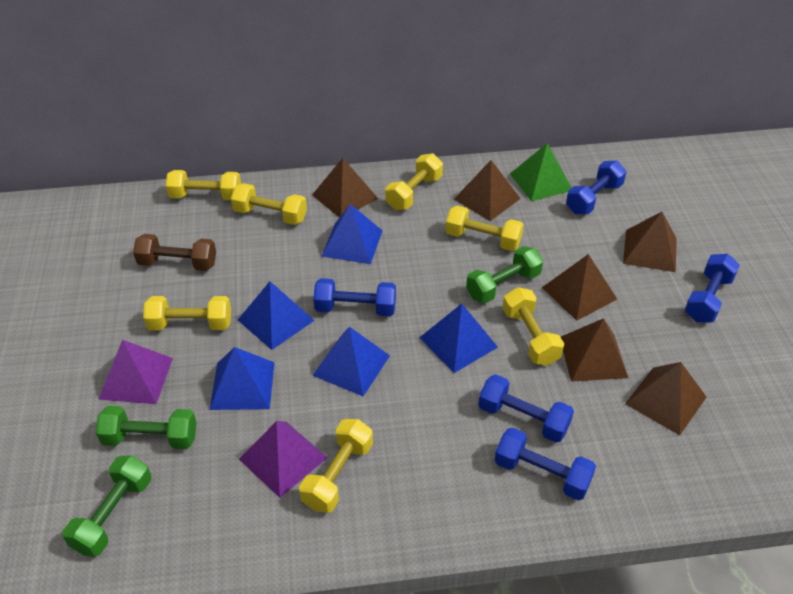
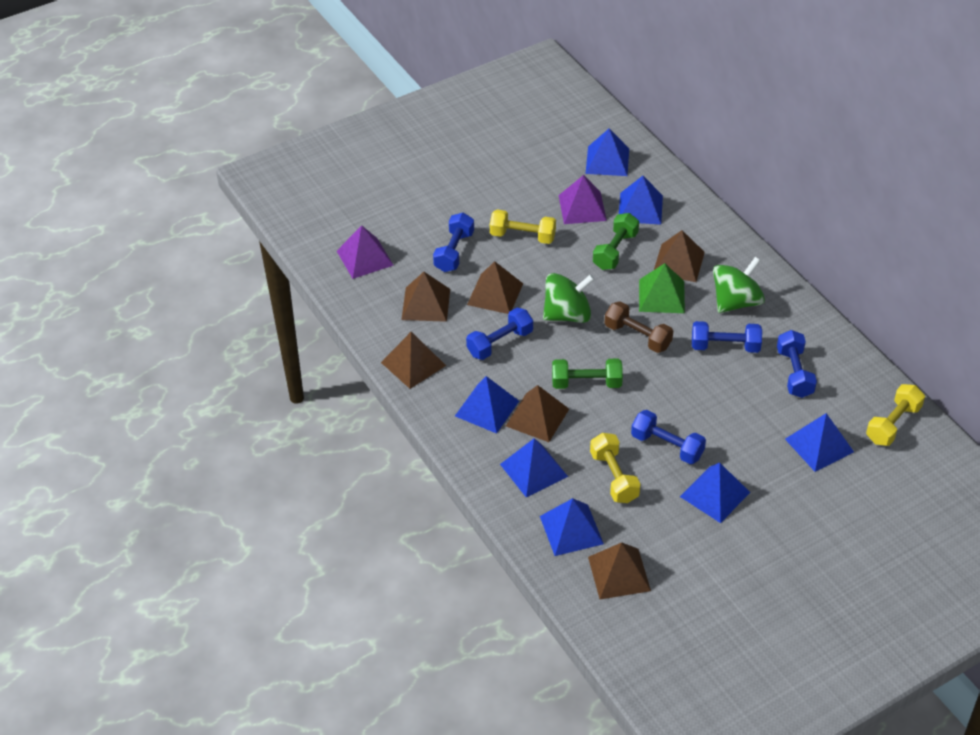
blue pyramid: 5 -> 7
green dumbbell: 3 -> 2
green spinning top: 0 -> 2
yellow dumbbell: 7 -> 3

